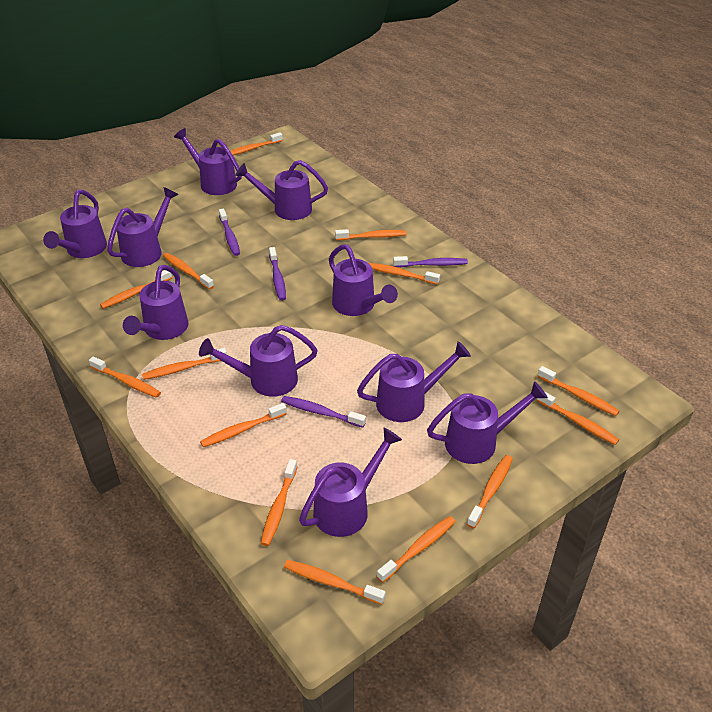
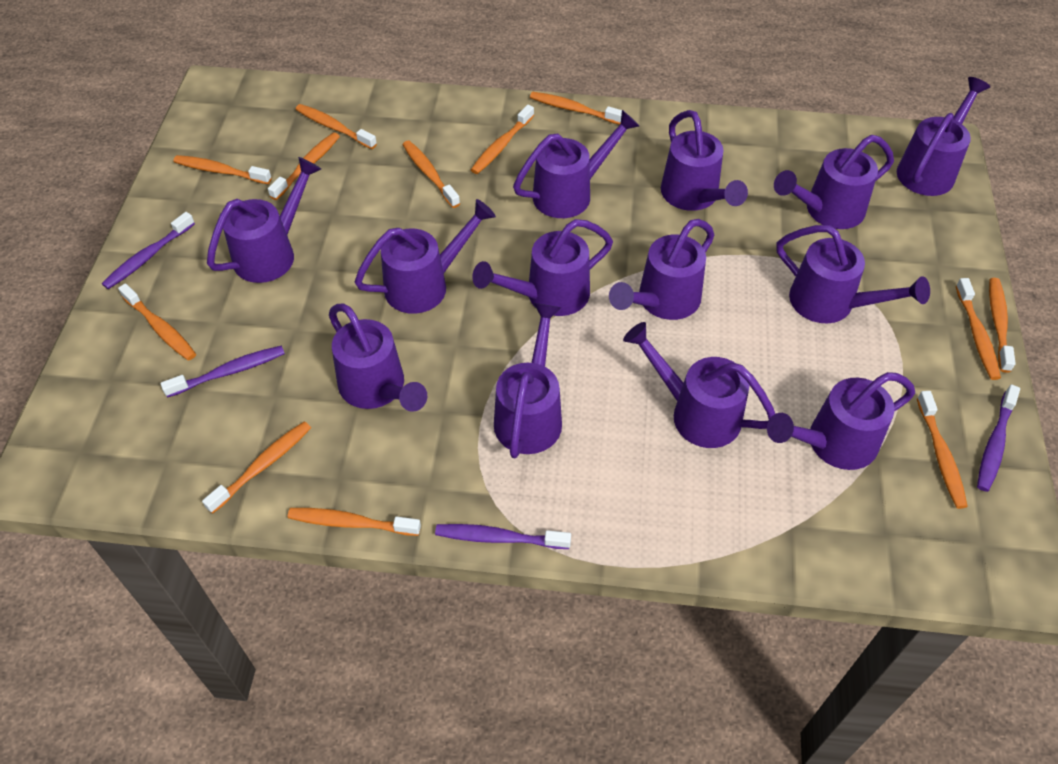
orange toothbrush: 14 -> 12
purple watering can: 10 -> 13

